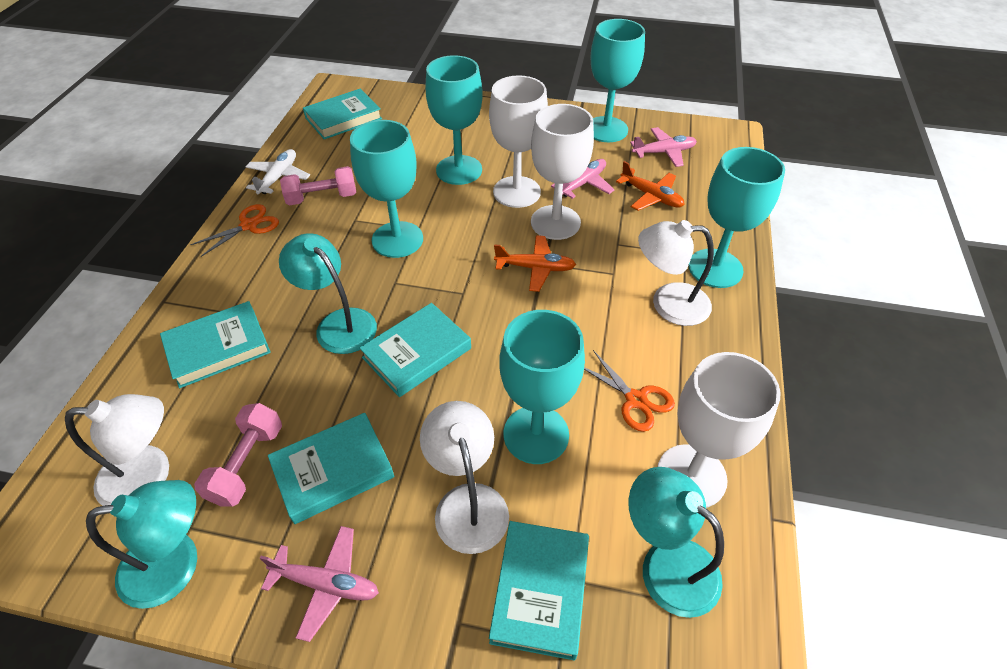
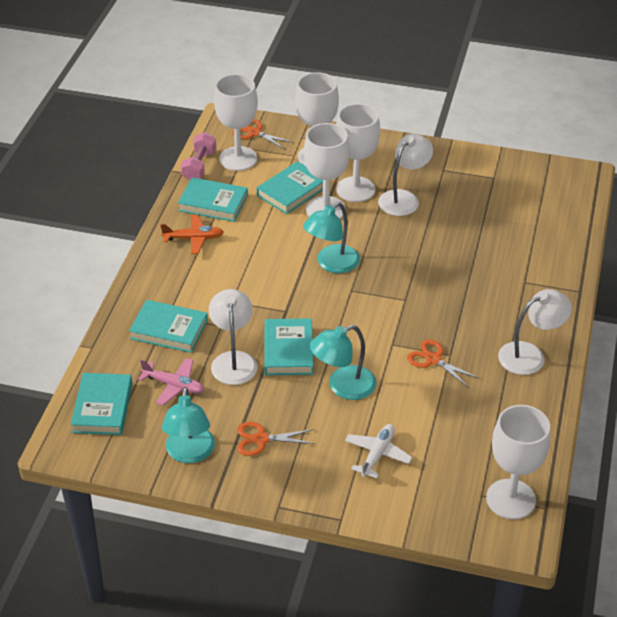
orange plane: 2 -> 1
orange scissors: 2 -> 3
pink dumbbell: 2 -> 1
pink plane: 3 -> 1
turquoise goblet: 5 -> 0
white goblet: 3 -> 5

